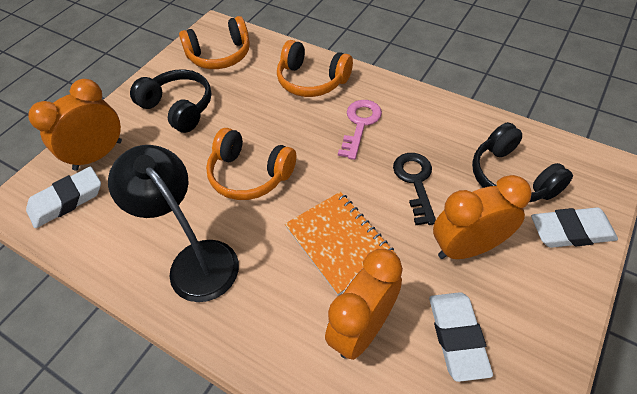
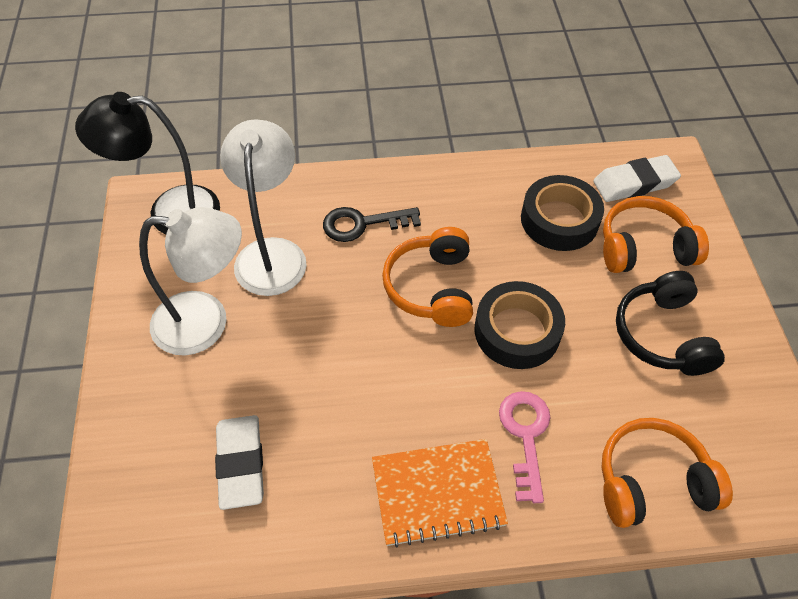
black headphones: 2 -> 1
black tape: 0 -> 2
orange clock: 3 -> 0
white eraser: 3 -> 2
white lamp: 0 -> 2

